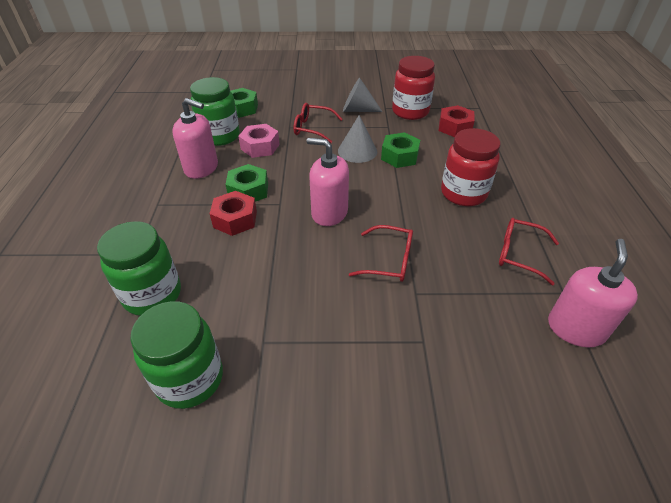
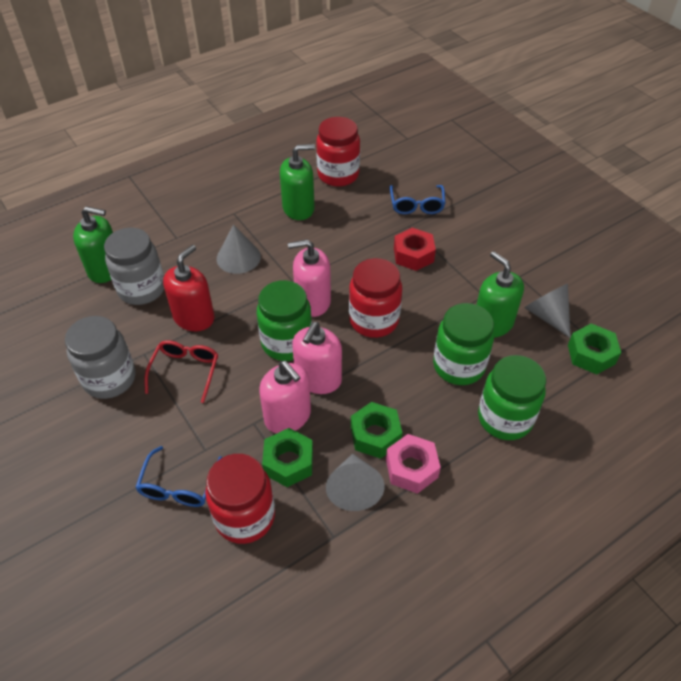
blue glasses: 0 -> 2
green soap dispenser: 0 -> 3
grey cone: 2 -> 3
grey jar: 0 -> 2
red glasses: 3 -> 1
red jar: 2 -> 3
red nut: 2 -> 1
red soap dispenser: 0 -> 1

